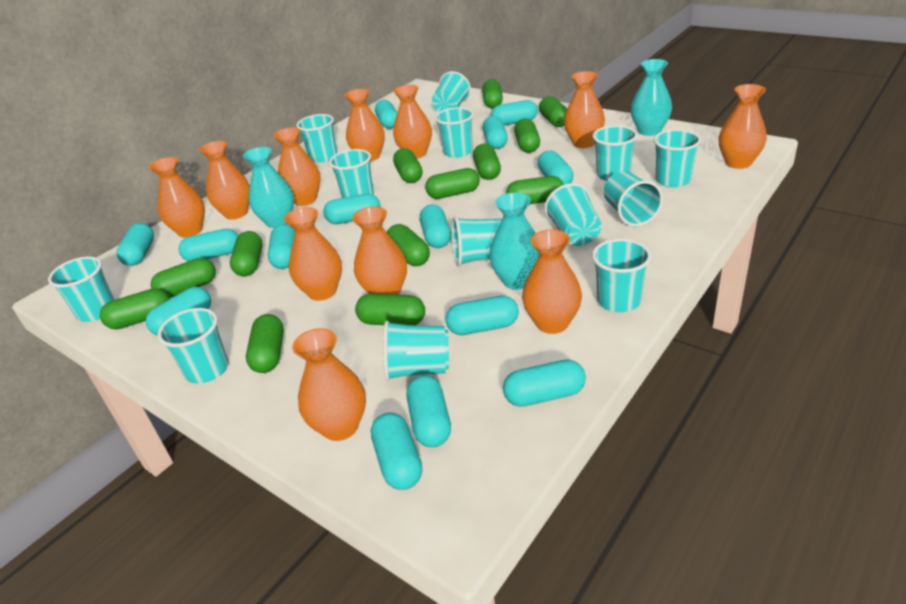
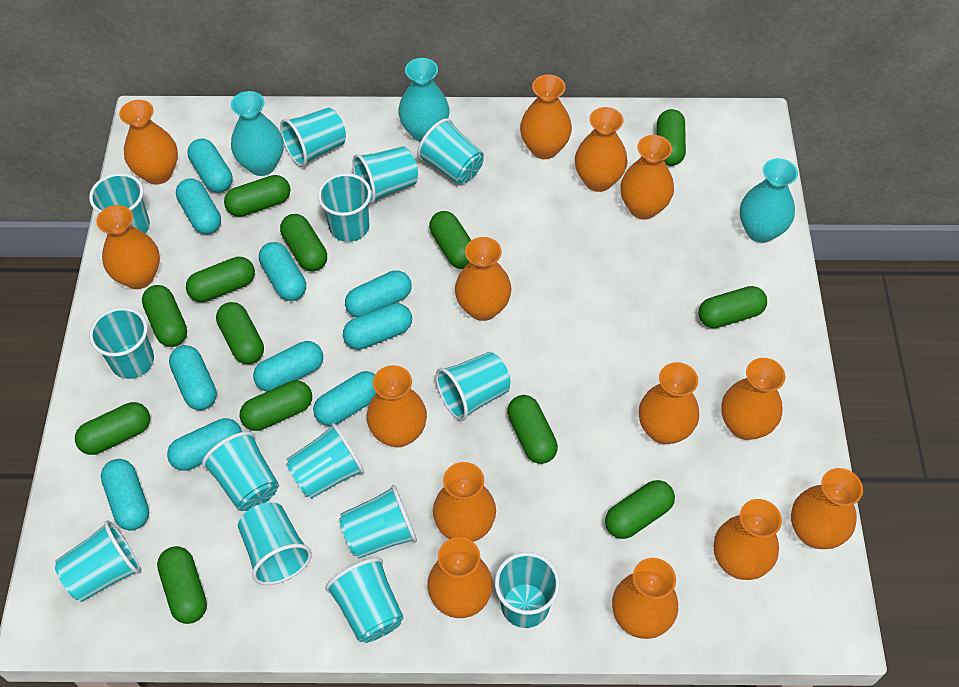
orange vase: 11 -> 14
turquoise capsule: 14 -> 10
turquoise cup: 13 -> 14

